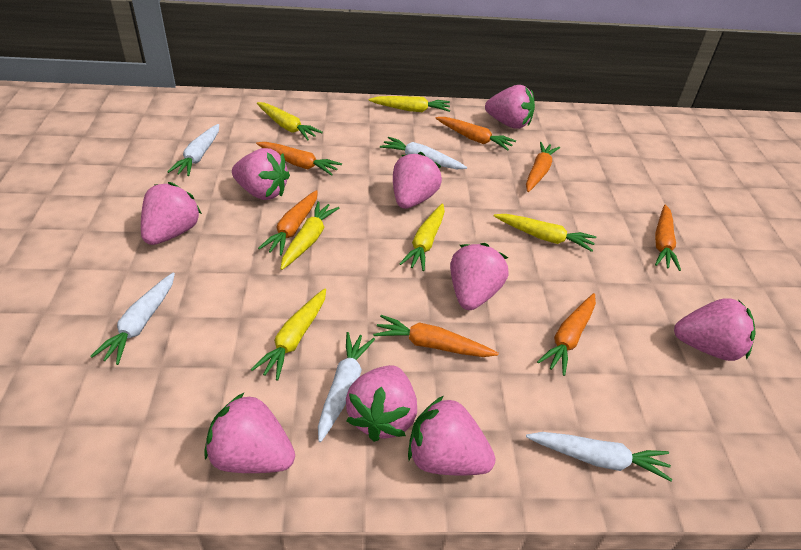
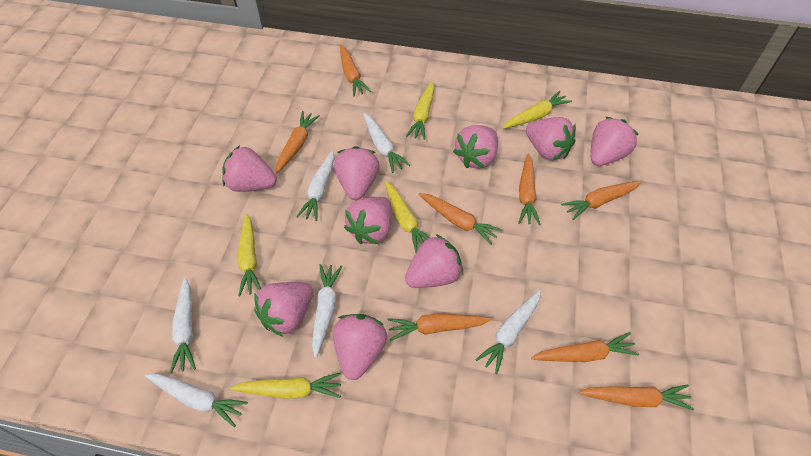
orange carrot: 7 -> 8
white carrot: 5 -> 6
yellow carrot: 6 -> 5

